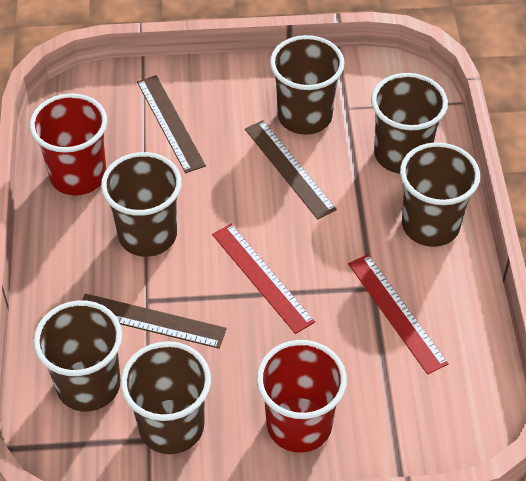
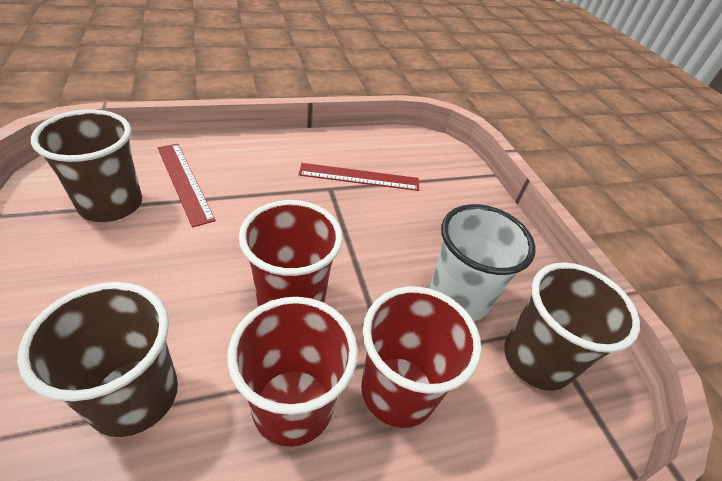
brown cup: 6 -> 3
brown ruler: 3 -> 0
red cup: 2 -> 3
white cup: 0 -> 1

